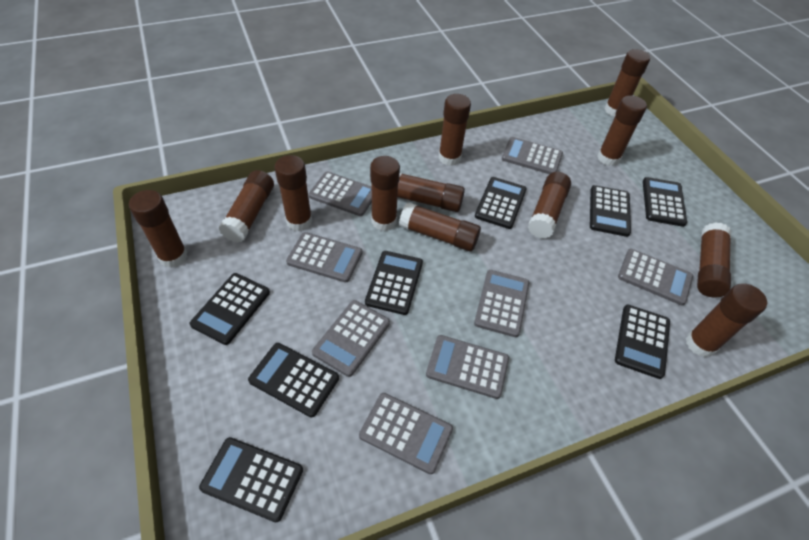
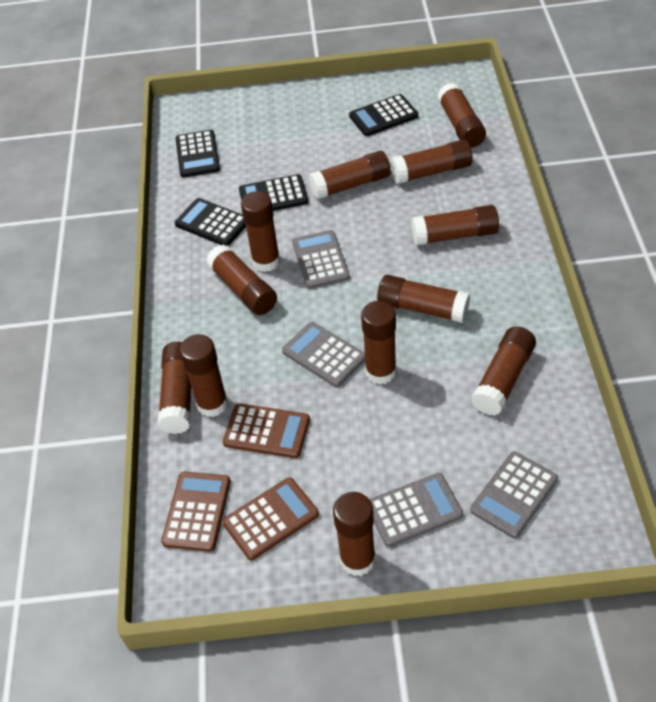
black calculator: 8 -> 4
brown calculator: 0 -> 3
grey calculator: 8 -> 4

